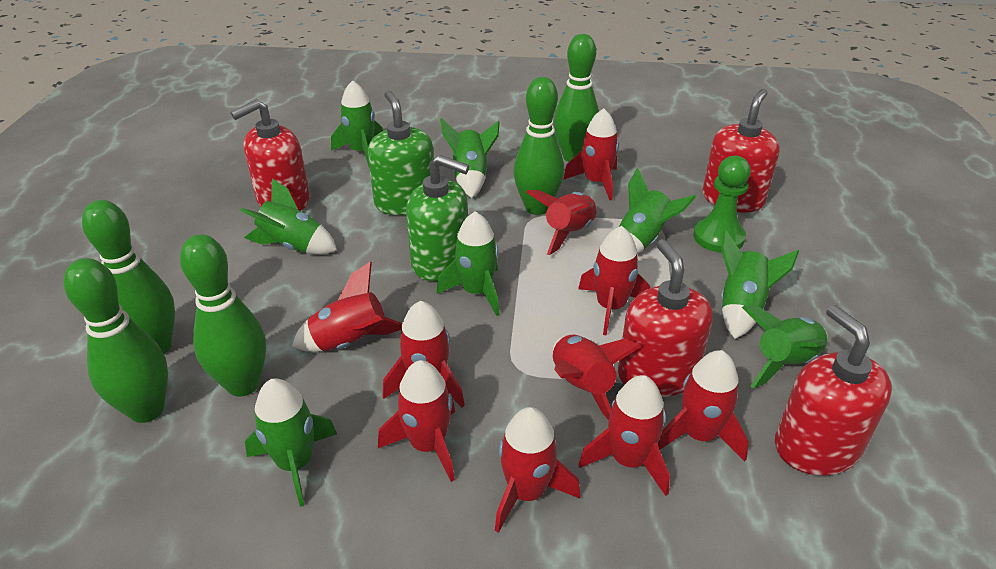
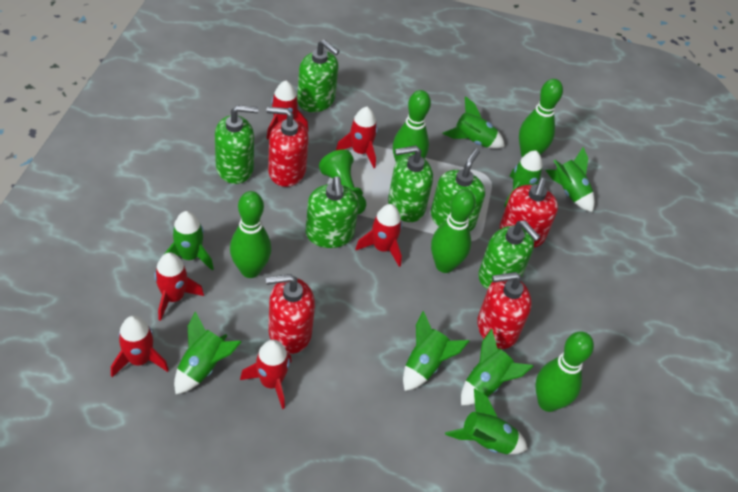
green soap dispenser: 2 -> 6
red rocket: 10 -> 6

